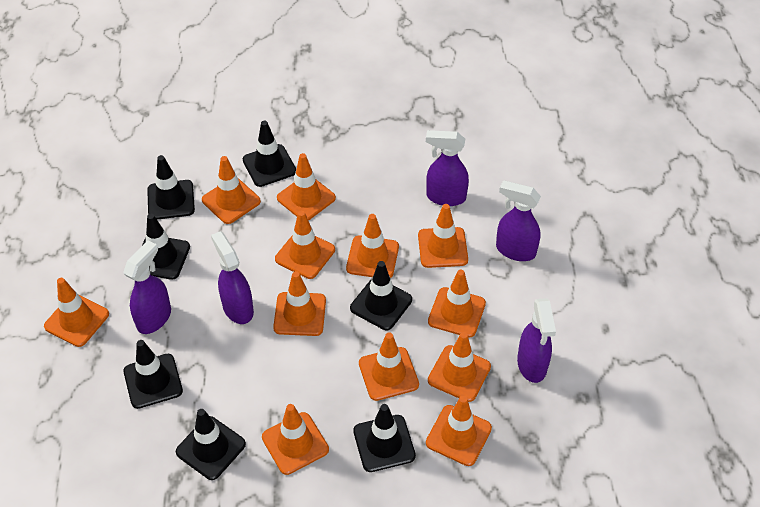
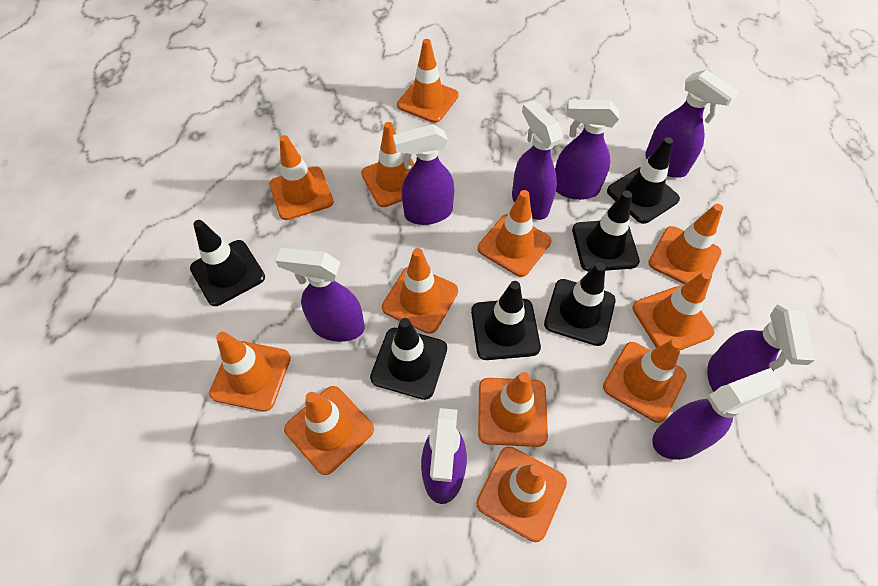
black traffic cone: 7 -> 6
purple spray bottle: 5 -> 8

